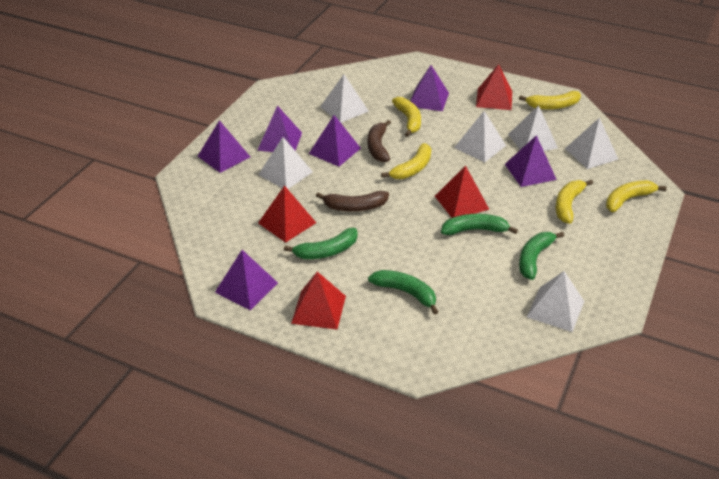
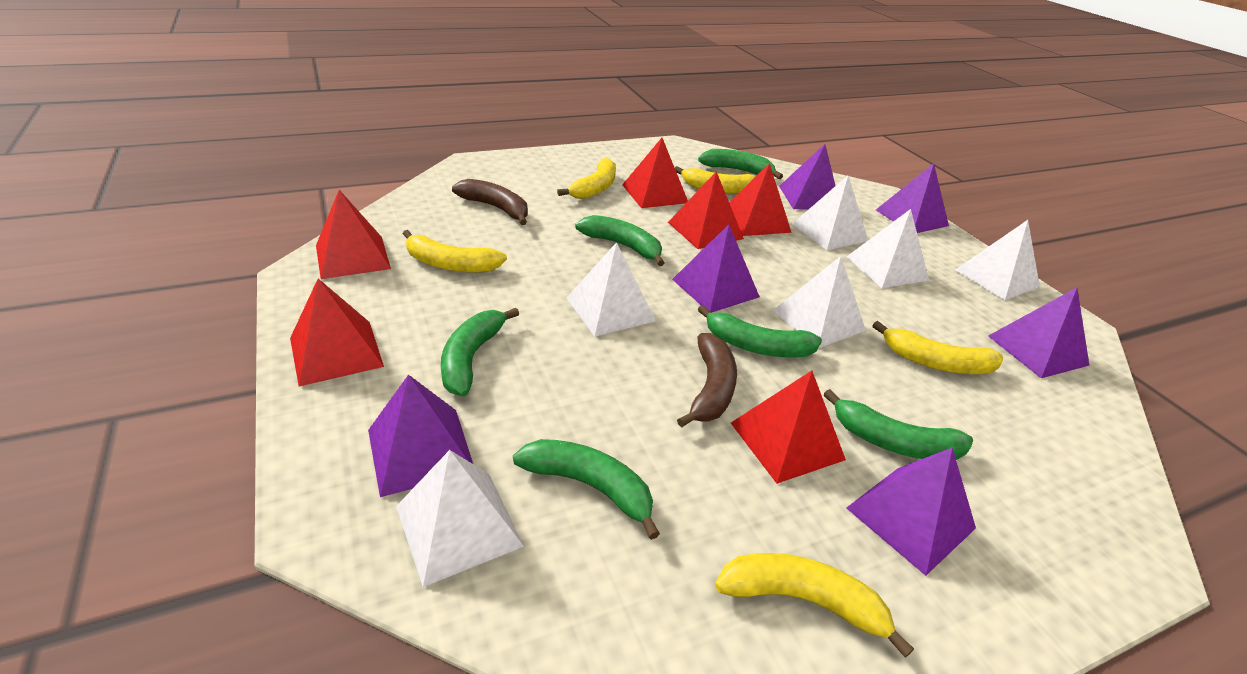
green banana: 4 -> 6
red pyramid: 4 -> 6

